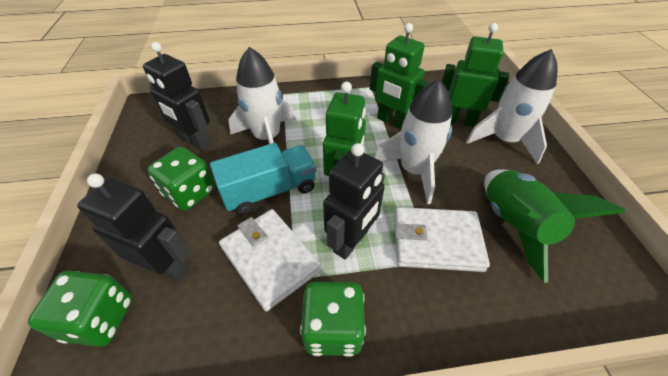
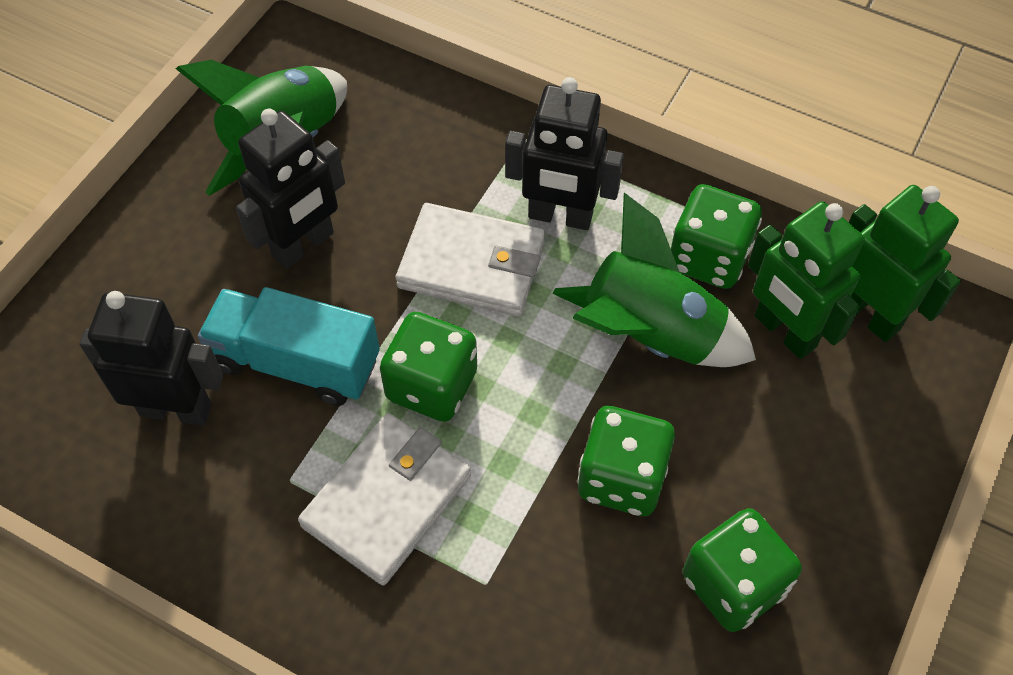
green dice: 3 -> 4
green robot: 3 -> 2
green rocket: 1 -> 2
white rocket: 3 -> 0

